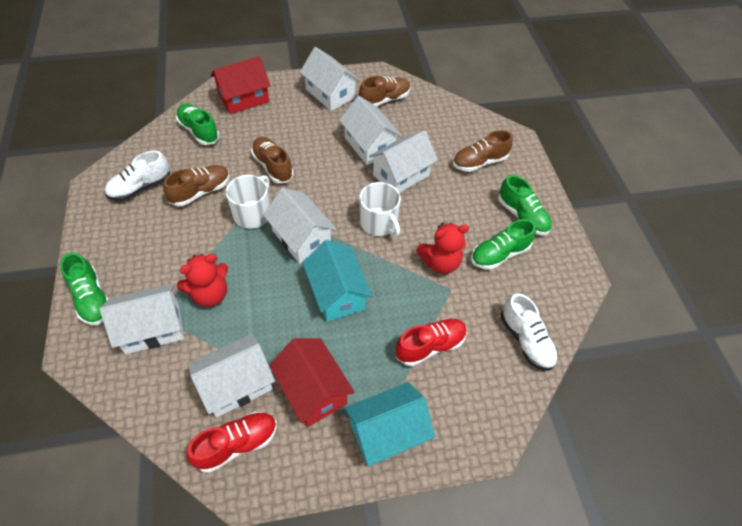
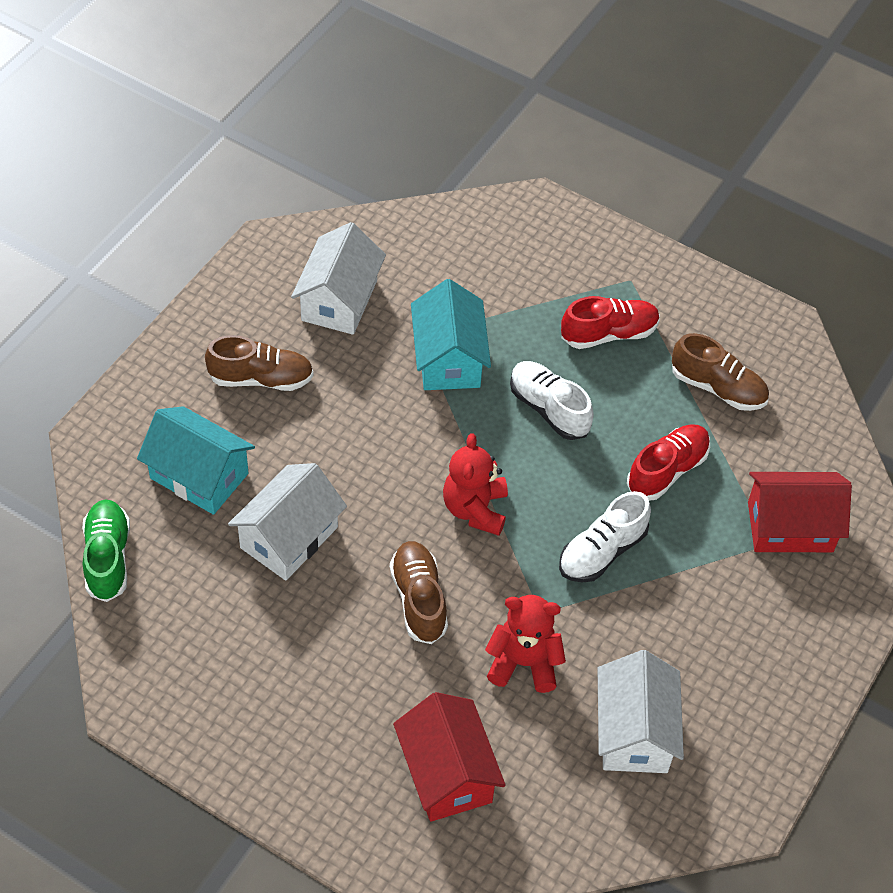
brown shoe: 4 -> 3
green shoe: 4 -> 1
white house: 6 -> 3
white mug: 2 -> 0

